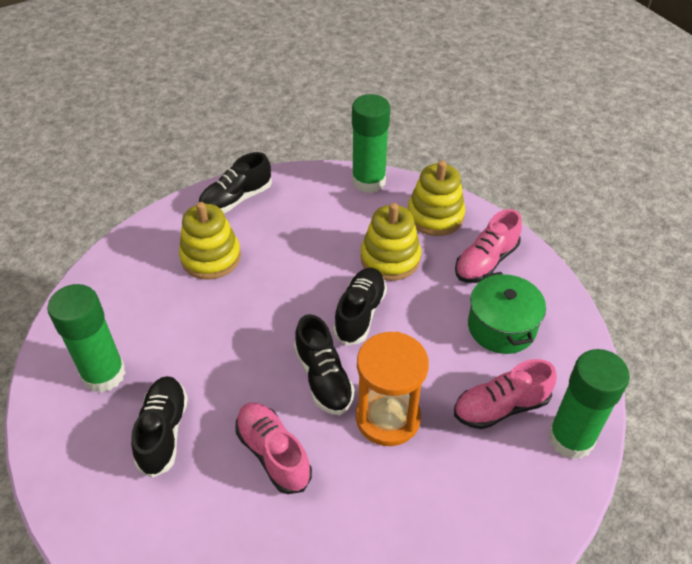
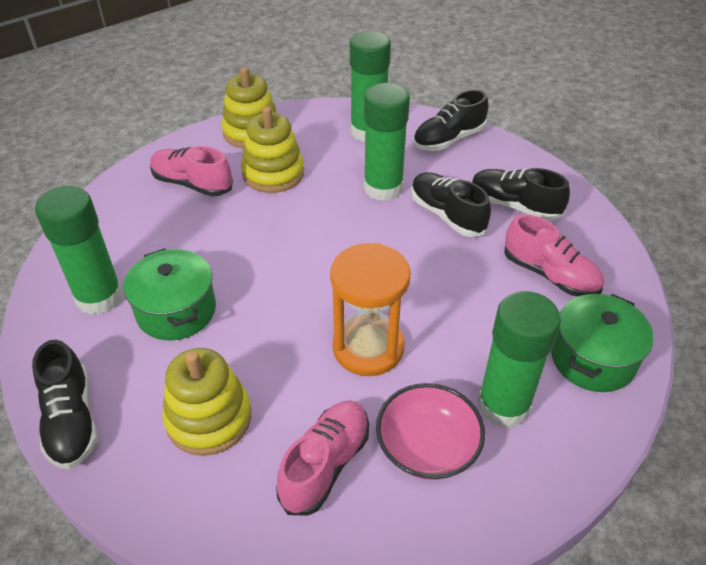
green glue stick: 3 -> 4
green pot: 1 -> 2
pink bowl: 0 -> 1

